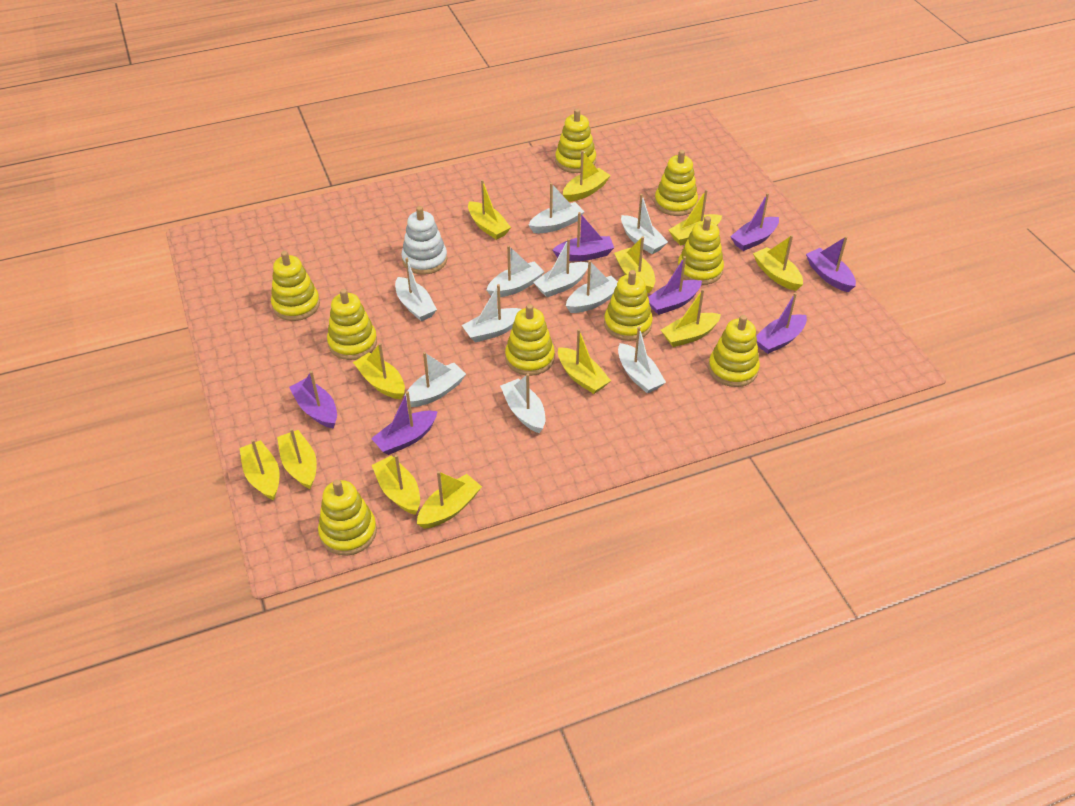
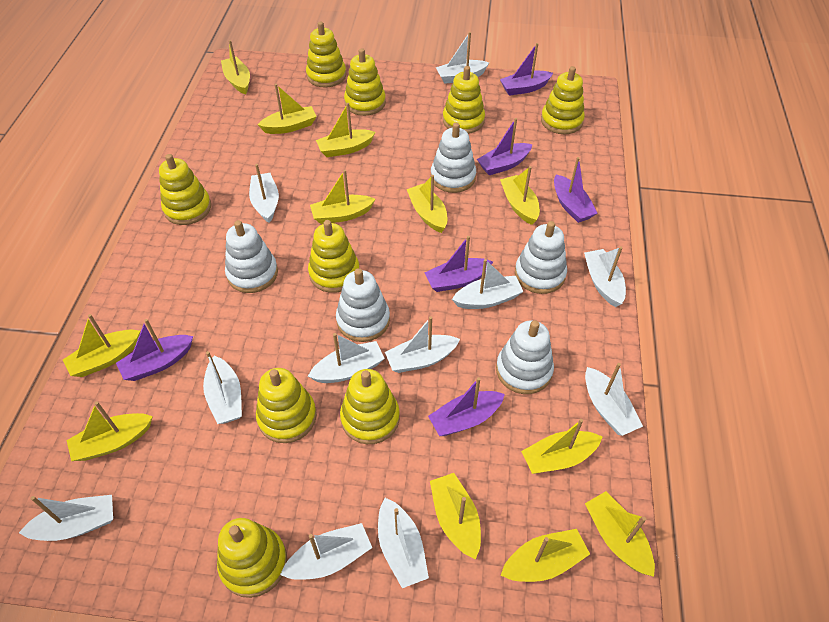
purple boat: 7 -> 6
white boat: 10 -> 11
white stacking toy: 1 -> 5

